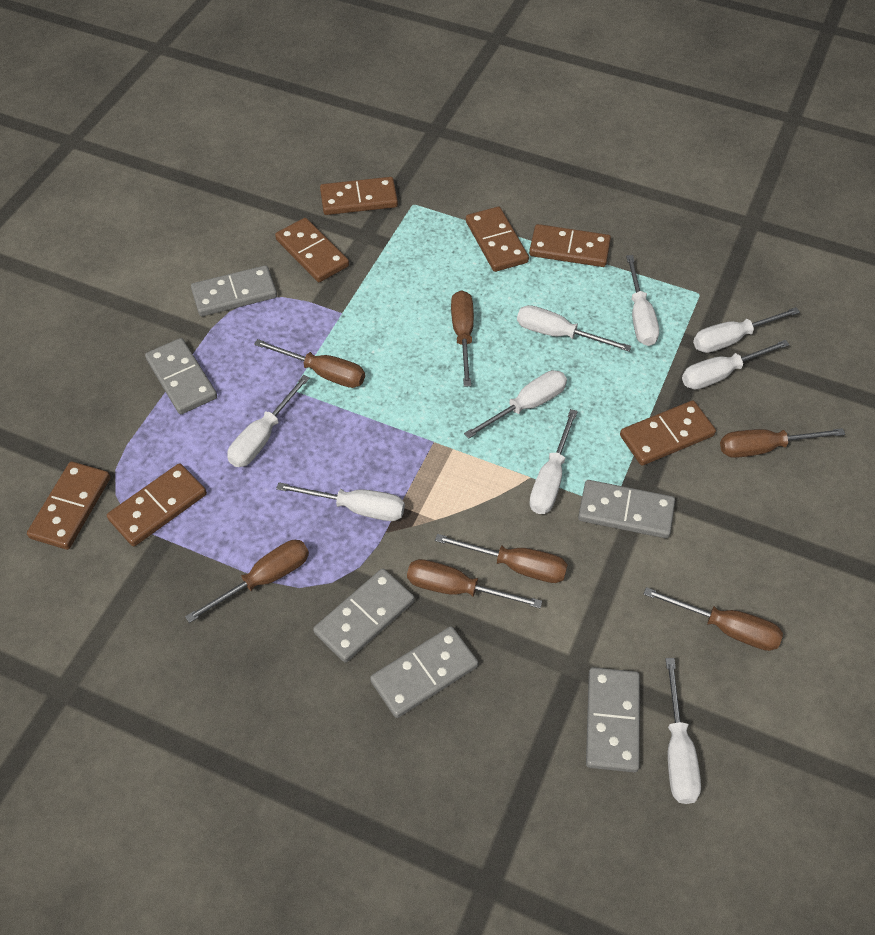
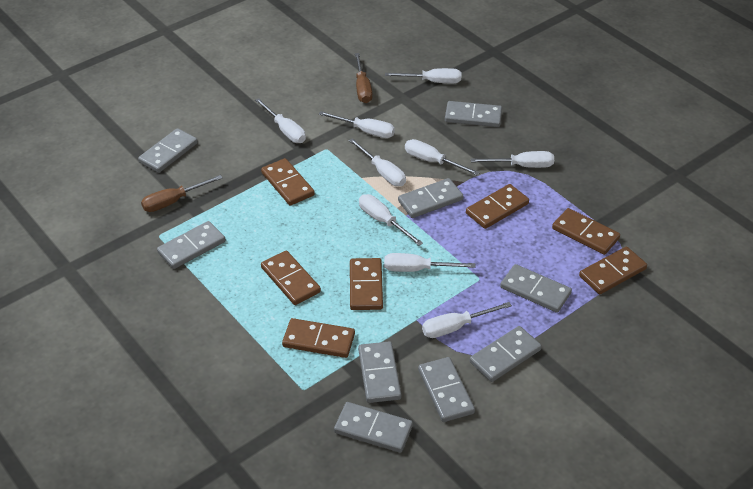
brown screwdriver: 7 -> 2
grey domino: 6 -> 9

